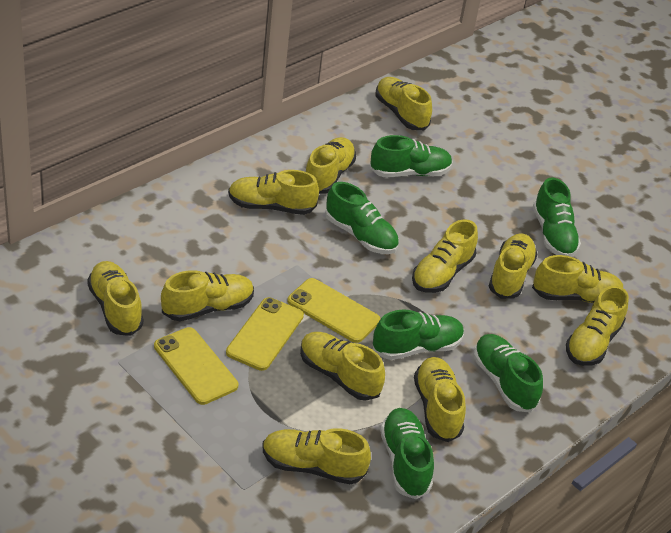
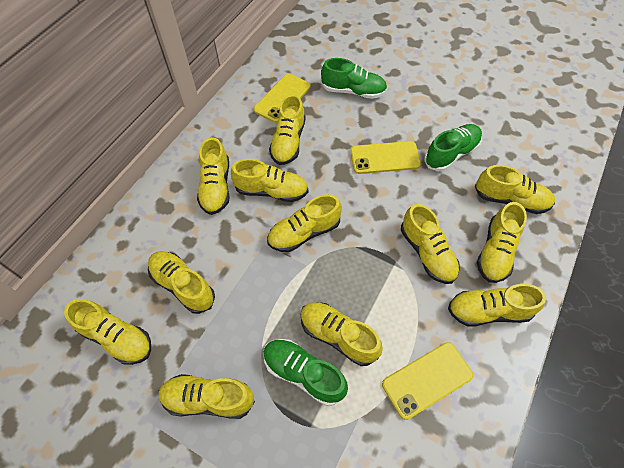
green shoe: 6 -> 3

